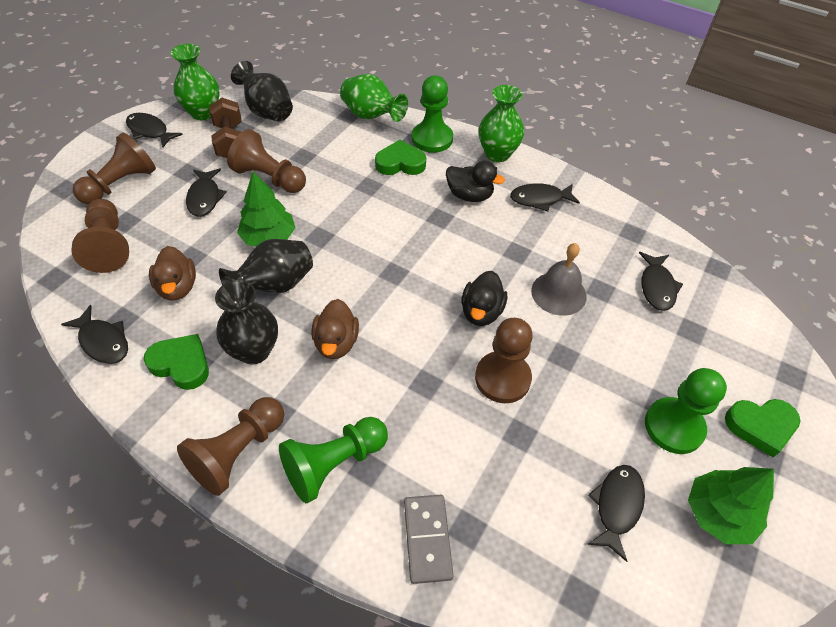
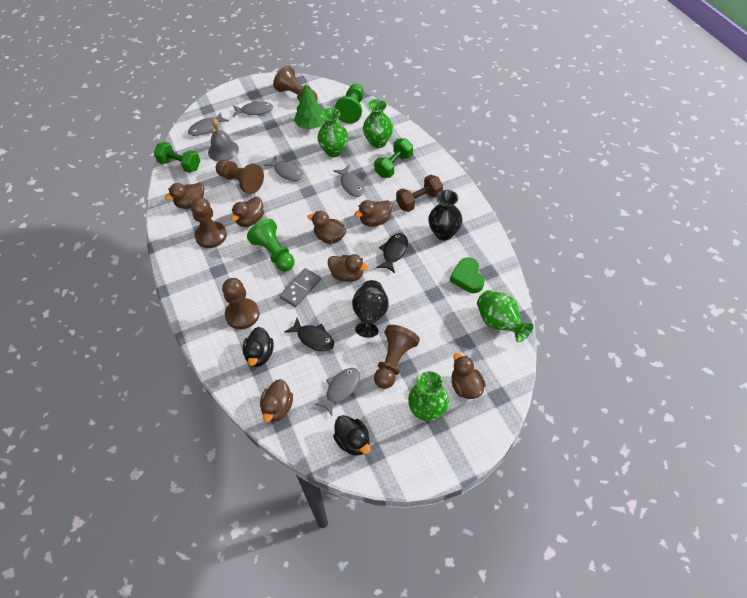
black fish: 6 -> 2
black vase: 3 -> 2
brown duck: 2 -> 7
green dumbbell: 0 -> 2
green heart: 3 -> 1
green pawn: 3 -> 2
green tree: 2 -> 1
green vase: 3 -> 4
grey fish: 0 -> 5

